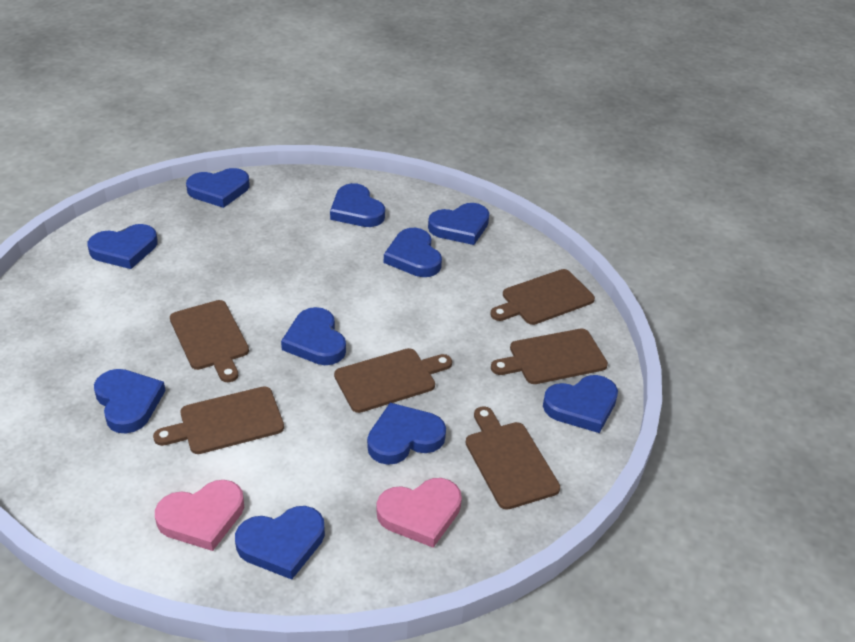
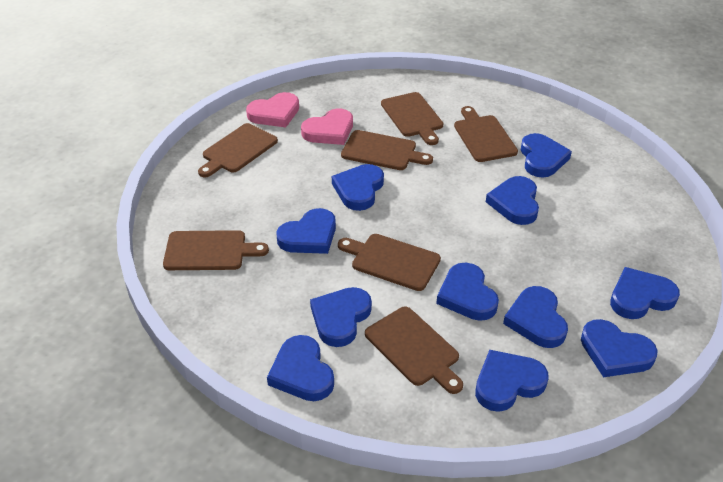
blue heart: 10 -> 11
brown cutting board: 6 -> 7

